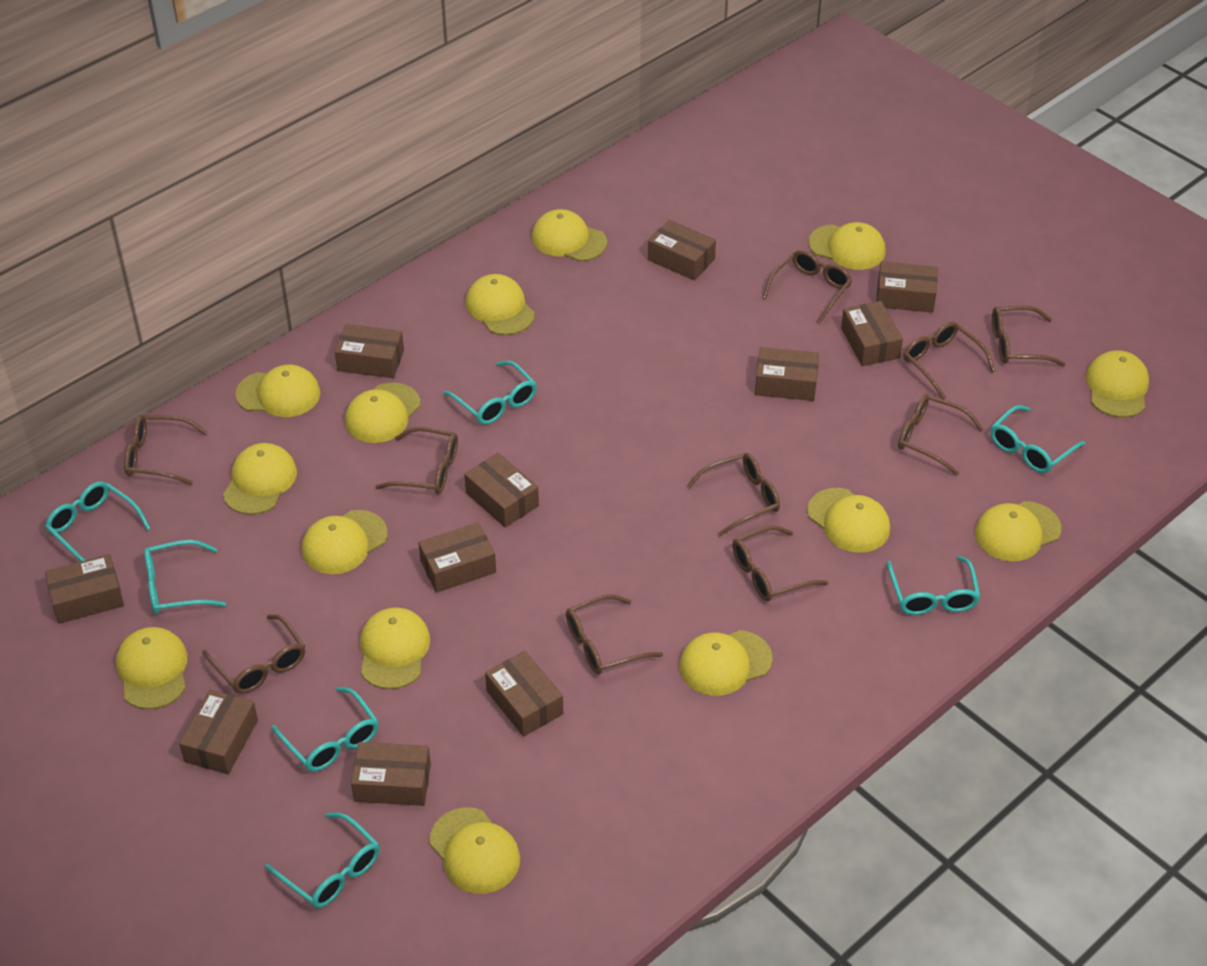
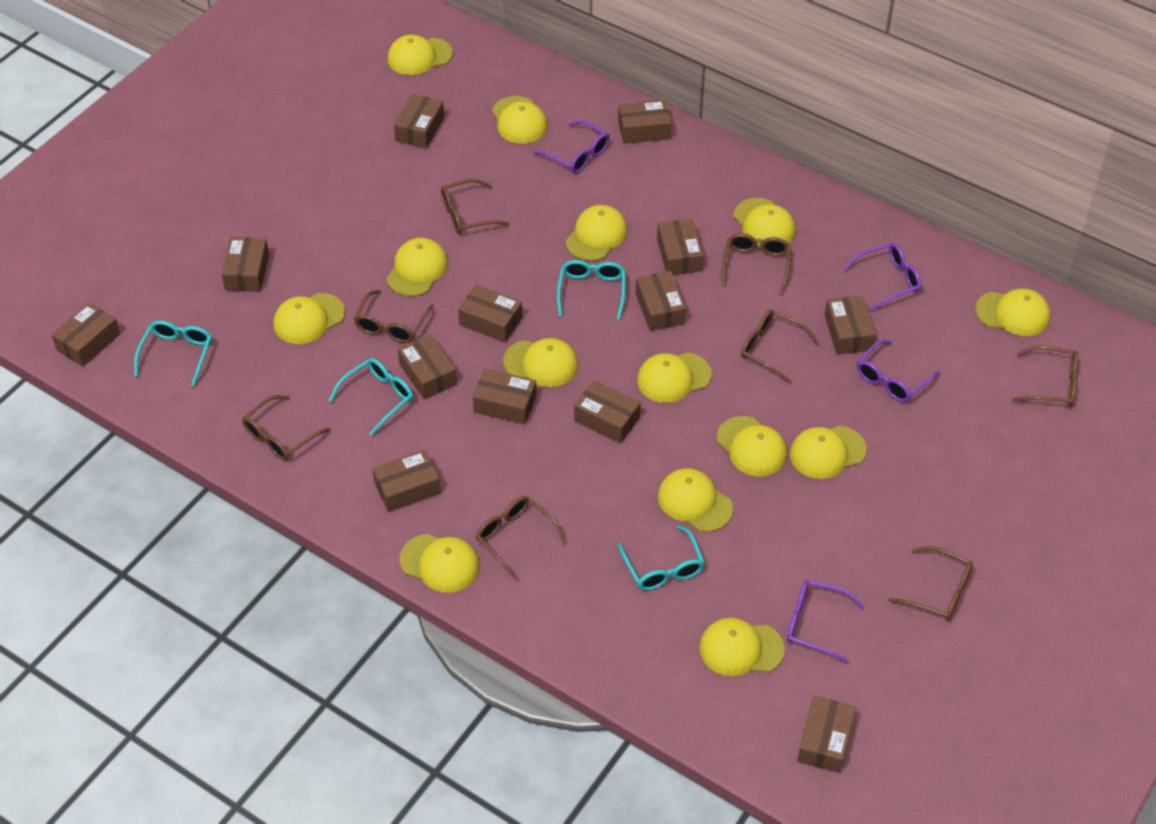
brown box: 11 -> 13
brown glasses: 10 -> 8
purple glasses: 0 -> 4
turquoise glasses: 7 -> 4

